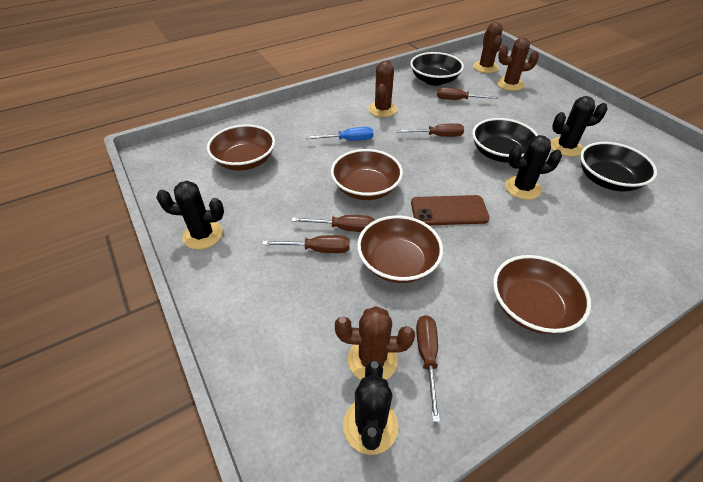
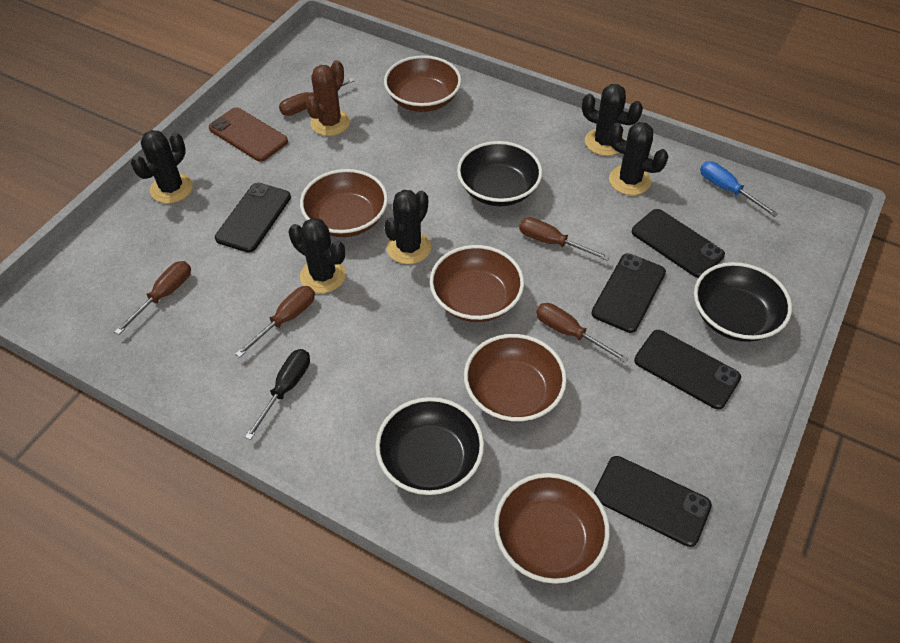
black cactus: 4 -> 5
black phone: 0 -> 5
black screwdriver: 0 -> 1
brown bowl: 4 -> 5
brown cactus: 4 -> 1

